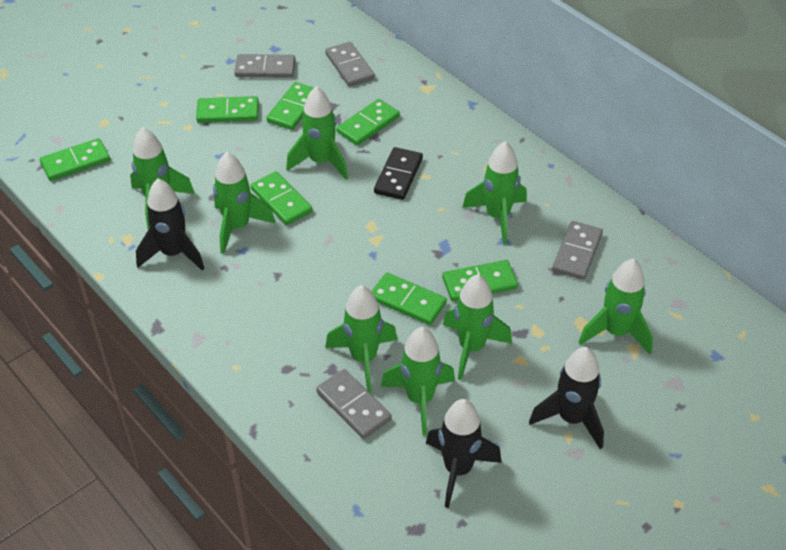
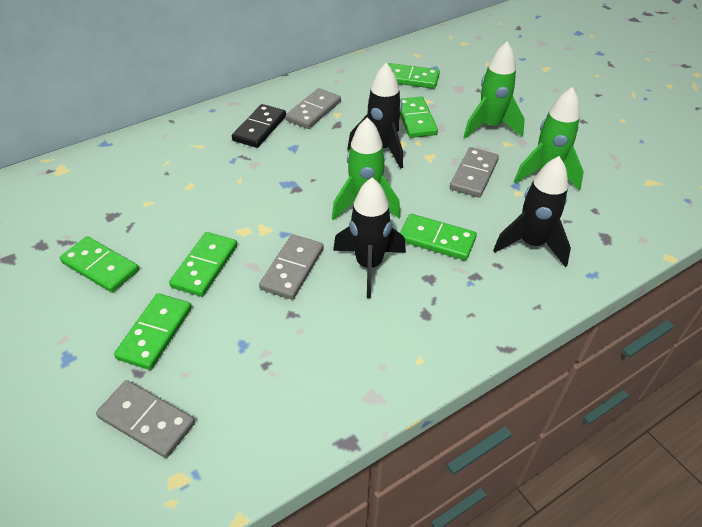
green domino: 7 -> 6
green rocket: 8 -> 3

